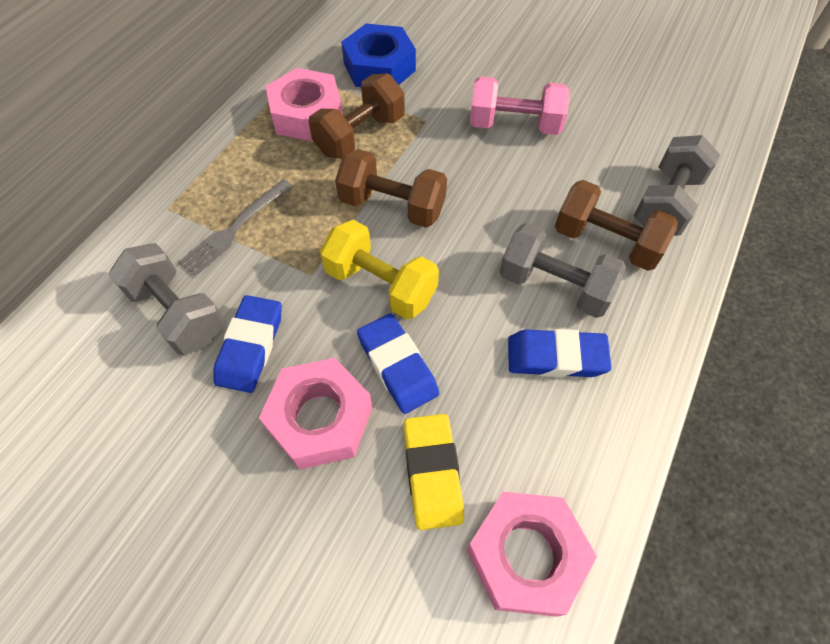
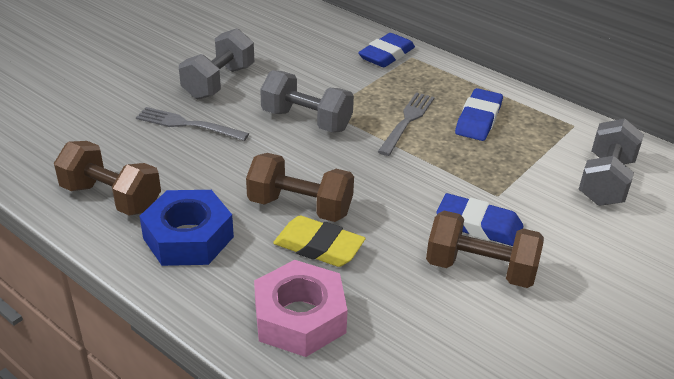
grey fork: 1 -> 2
pink dumbbell: 1 -> 0
pink nut: 3 -> 1
yellow dumbbell: 1 -> 0

